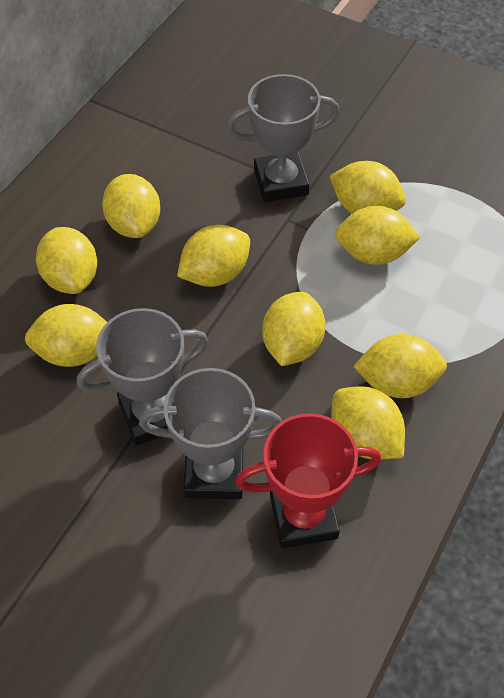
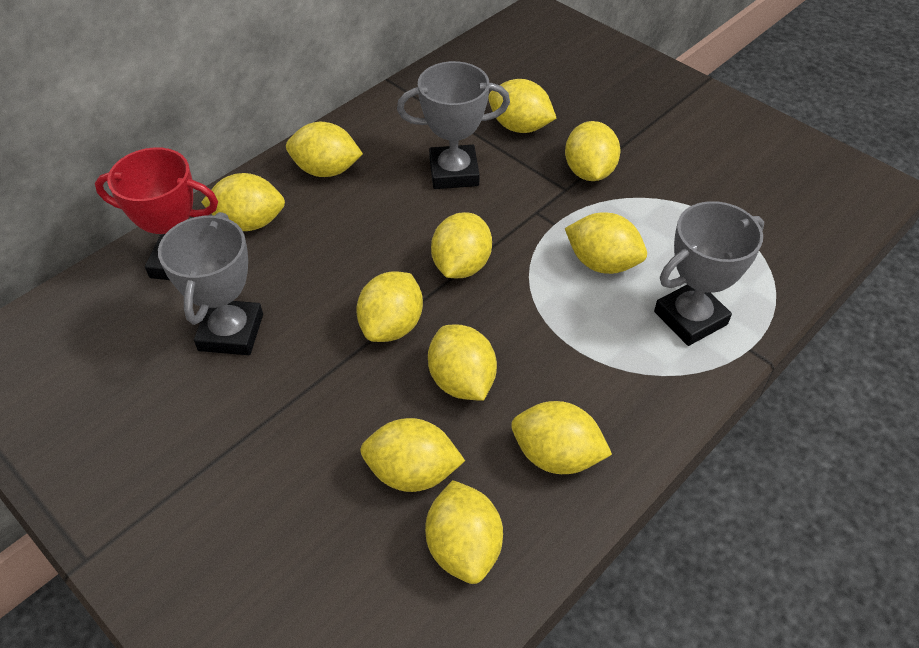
yellow lemon: 9 -> 11

